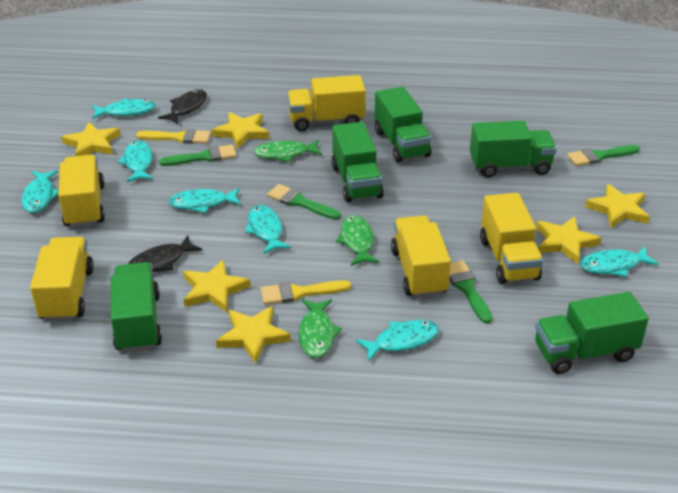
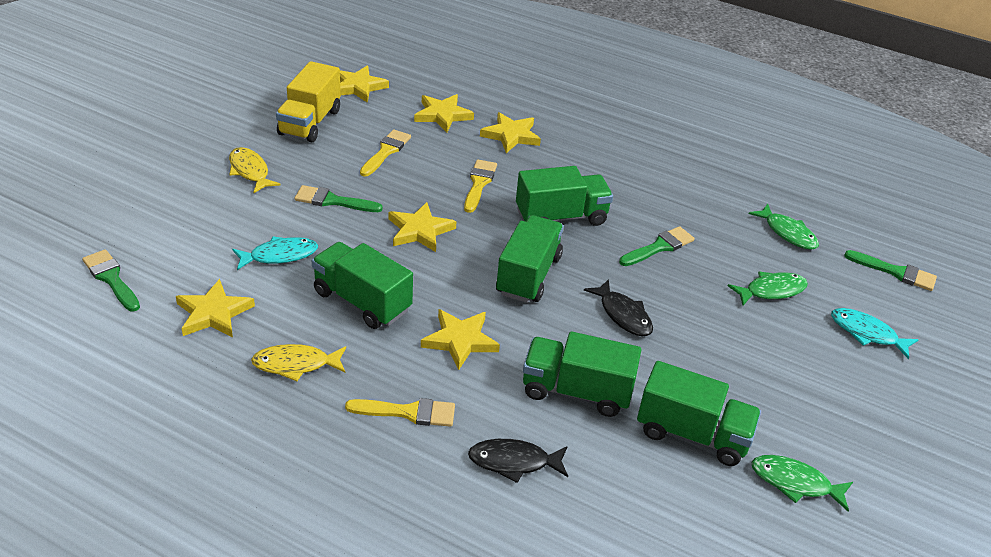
turquoise fish: 7 -> 2
yellow brush: 2 -> 3
yellow fish: 0 -> 2
yellow truck: 5 -> 1

